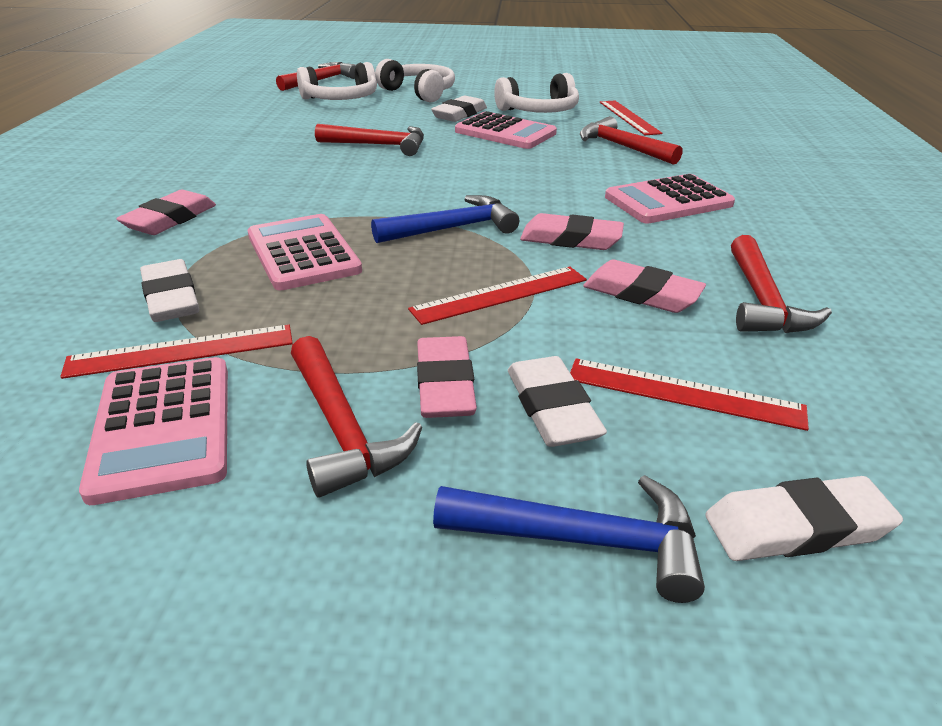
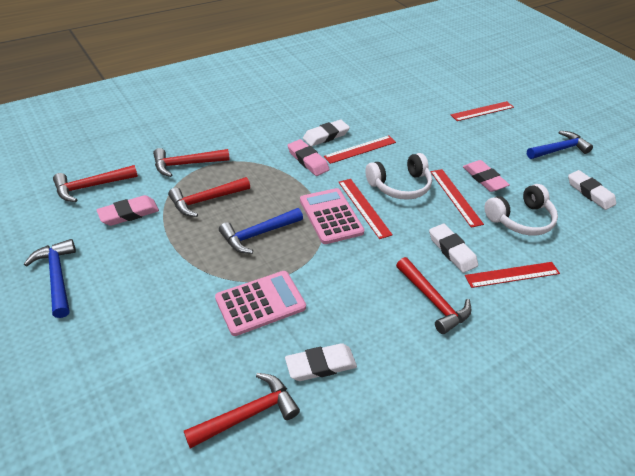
blue hammer: 2 -> 3
pink calculator: 4 -> 2
pink eraser: 4 -> 3
red ruler: 4 -> 5
white headphones: 3 -> 2

